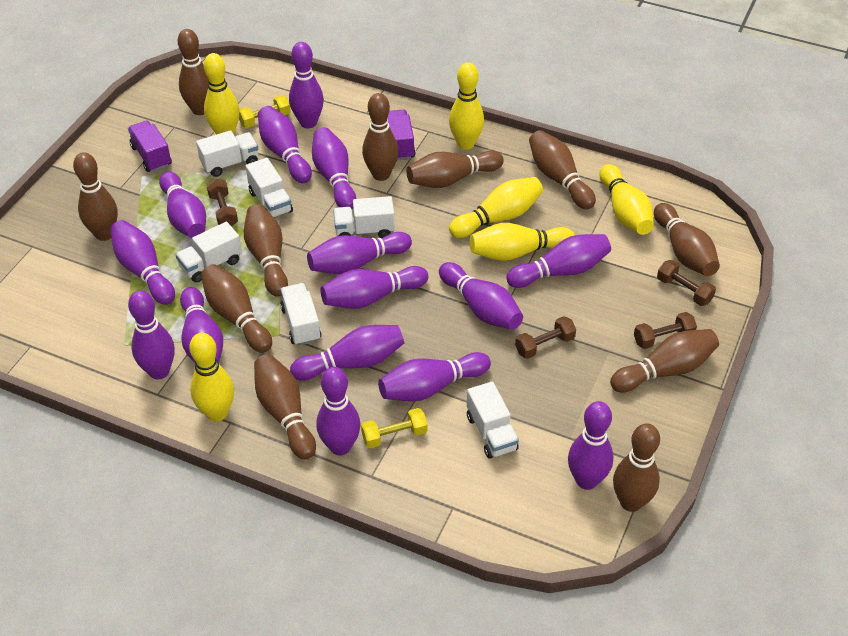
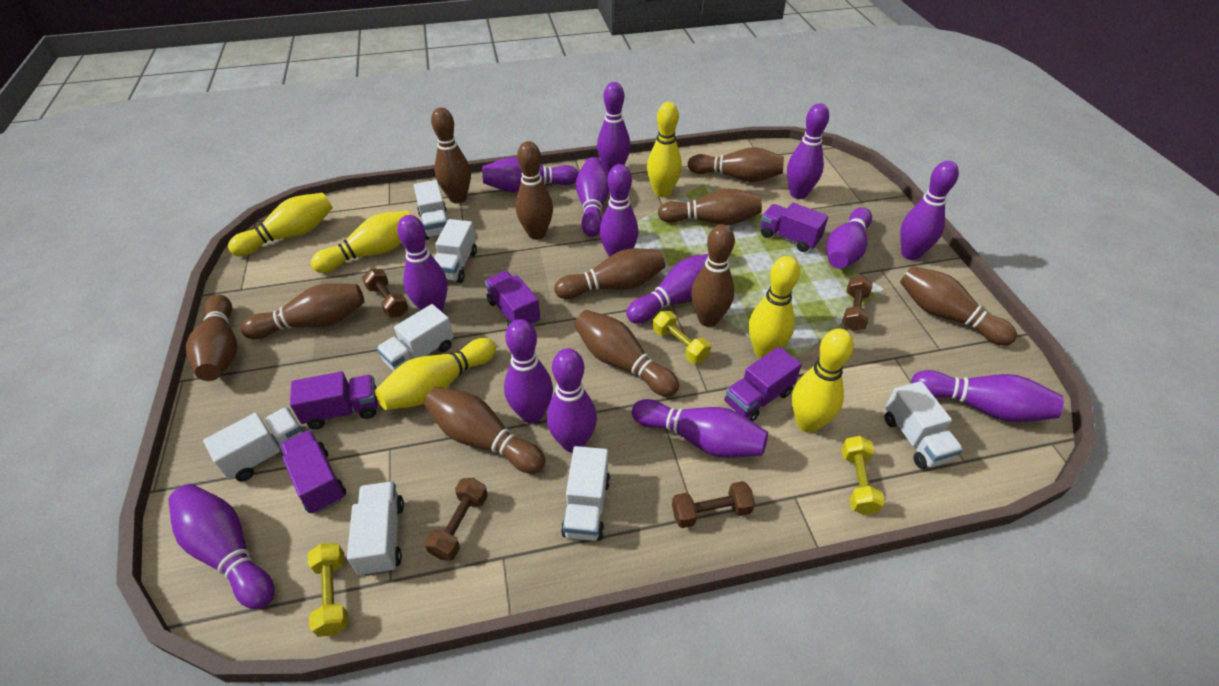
purple bowling pin: 15 -> 14
purple truck: 2 -> 5
white truck: 6 -> 7
yellow dumbbell: 2 -> 3

